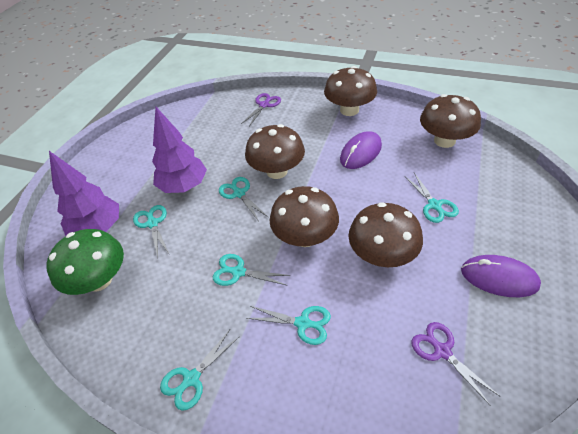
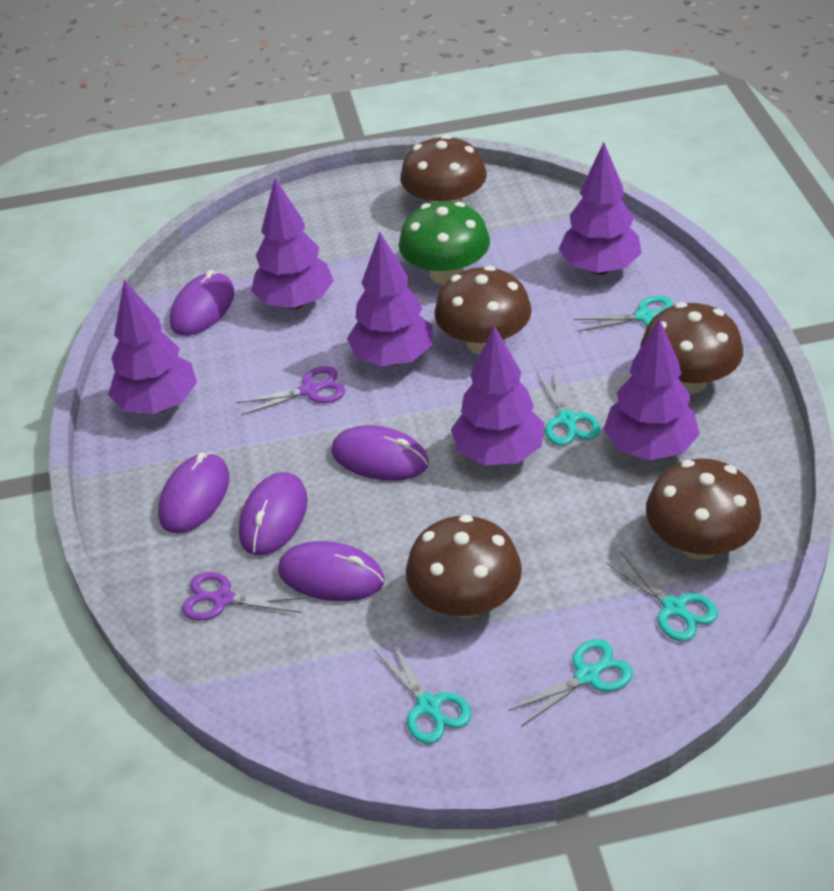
purple mouse: 2 -> 5
purple tree: 2 -> 6
turquoise scissors: 6 -> 5

